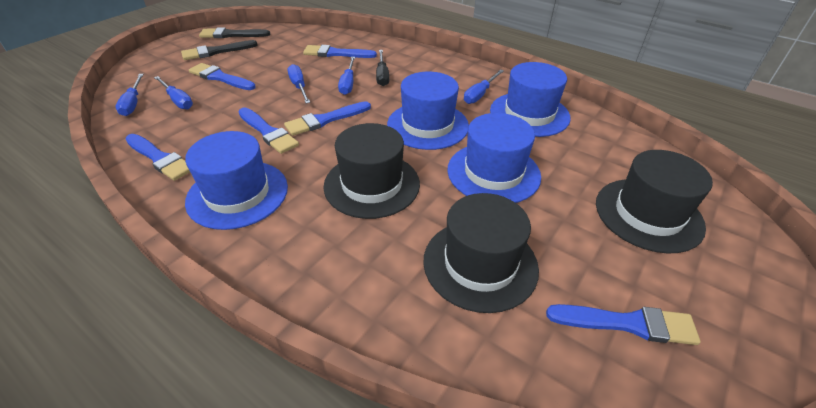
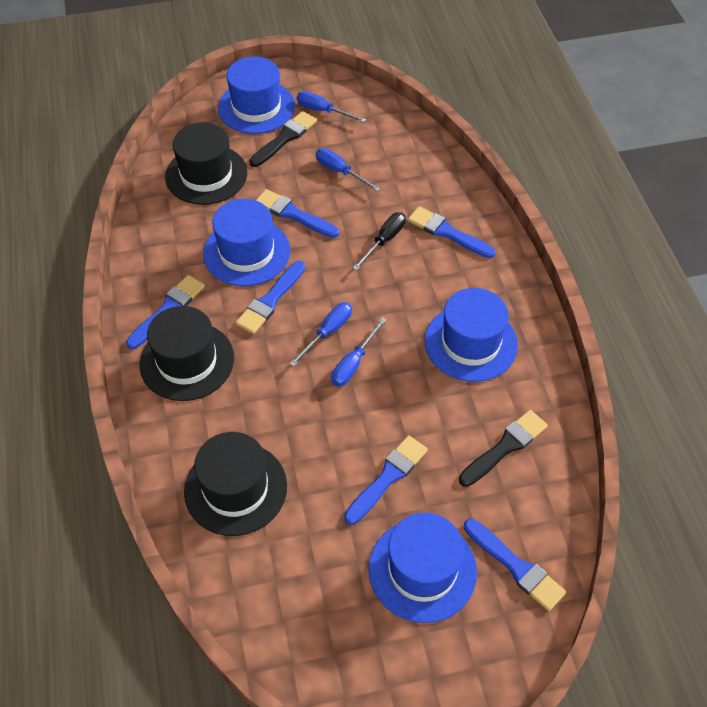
blue screwdriver: 5 -> 4

